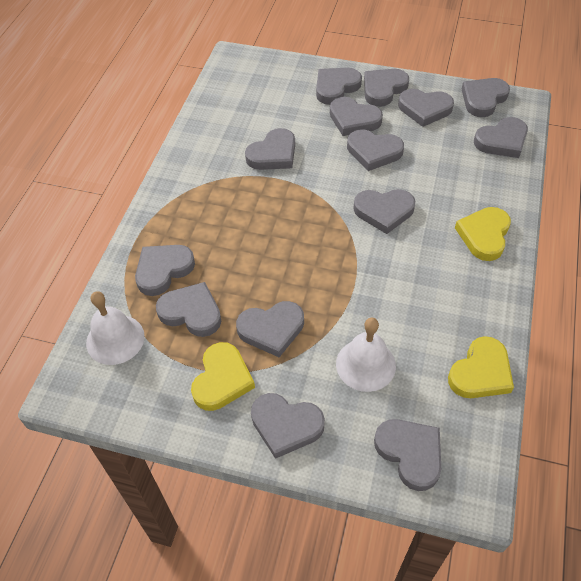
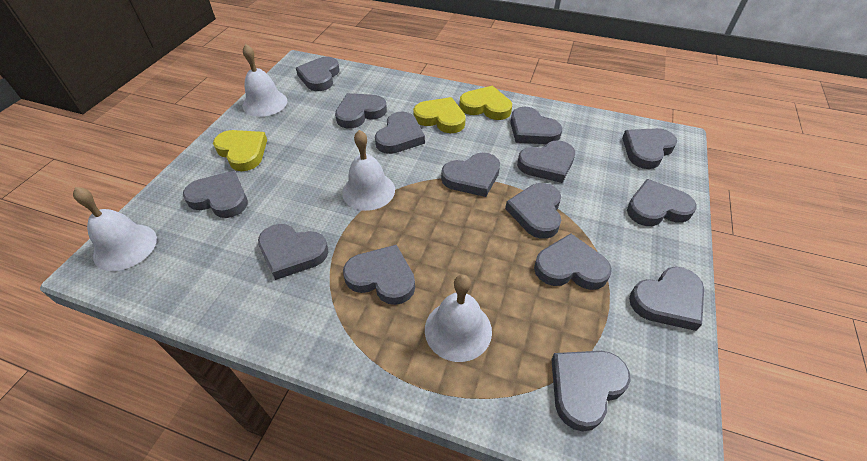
grey heart: 14 -> 15
white bell: 2 -> 4

